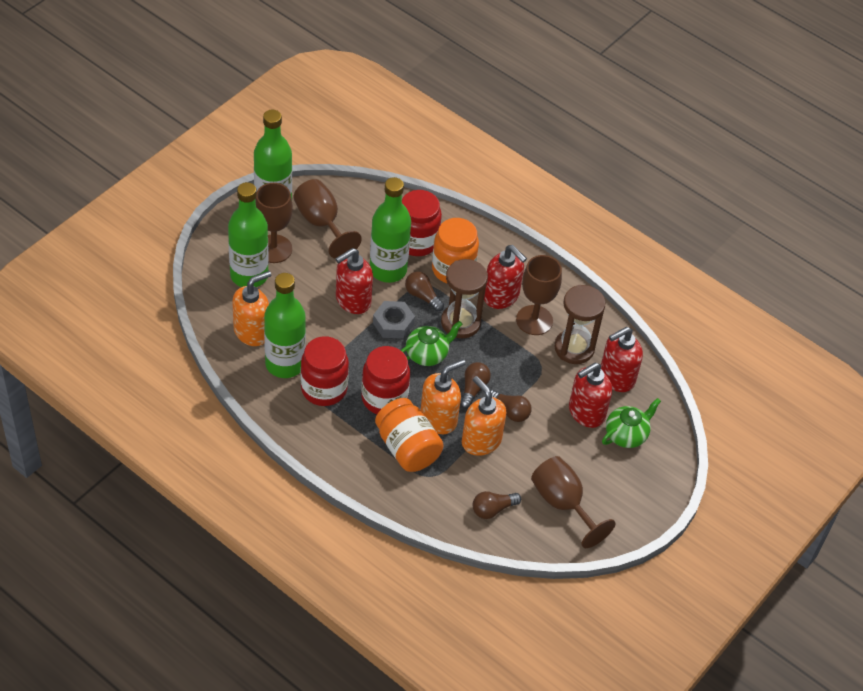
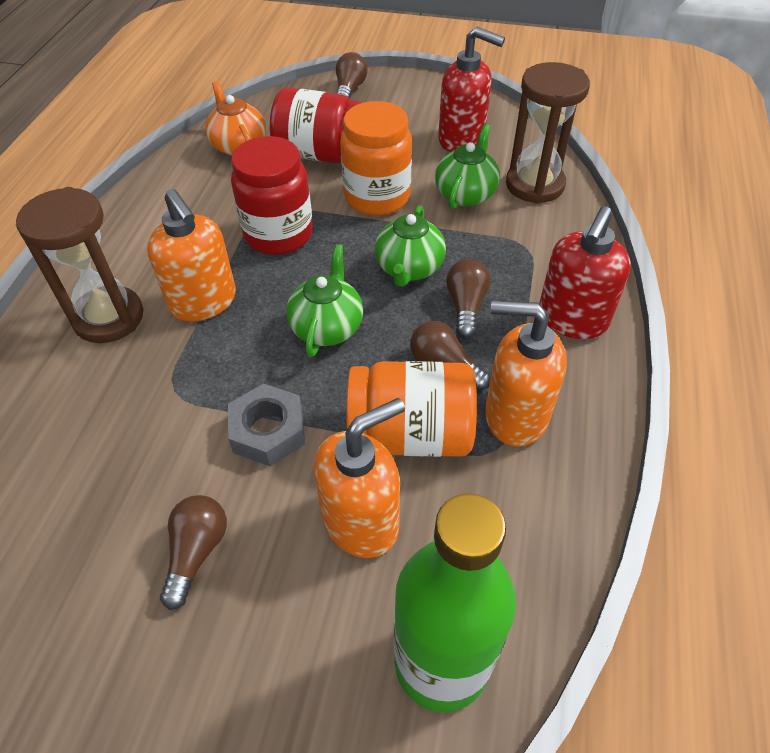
brown goblet: 4 -> 0
green bottle: 4 -> 1
green teapot: 2 -> 3
orange teapot: 0 -> 1
red jar: 3 -> 2
red soap dispenser: 4 -> 2

